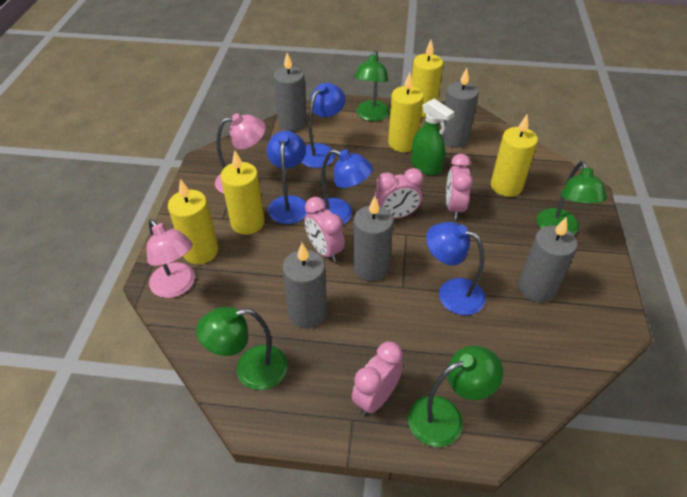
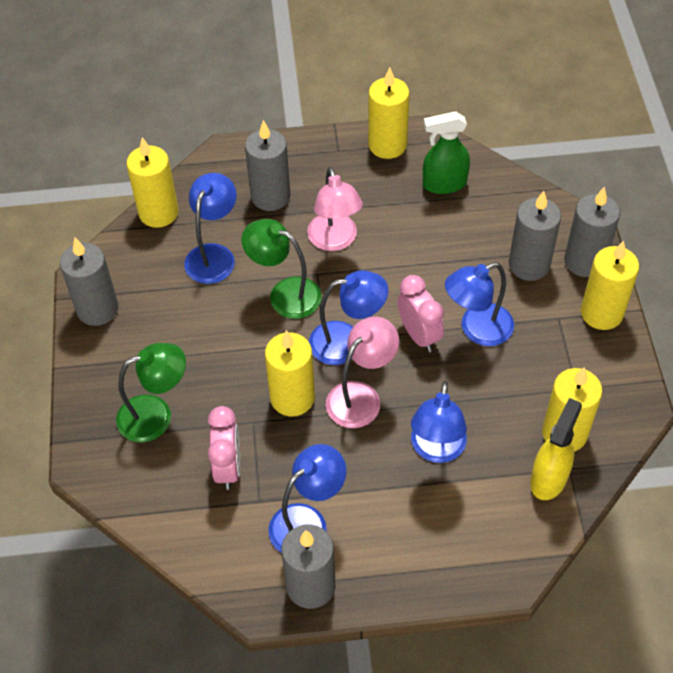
blue lamp: 4 -> 5
green lamp: 4 -> 2
pink clock: 4 -> 2
yellow spray bottle: 0 -> 1

